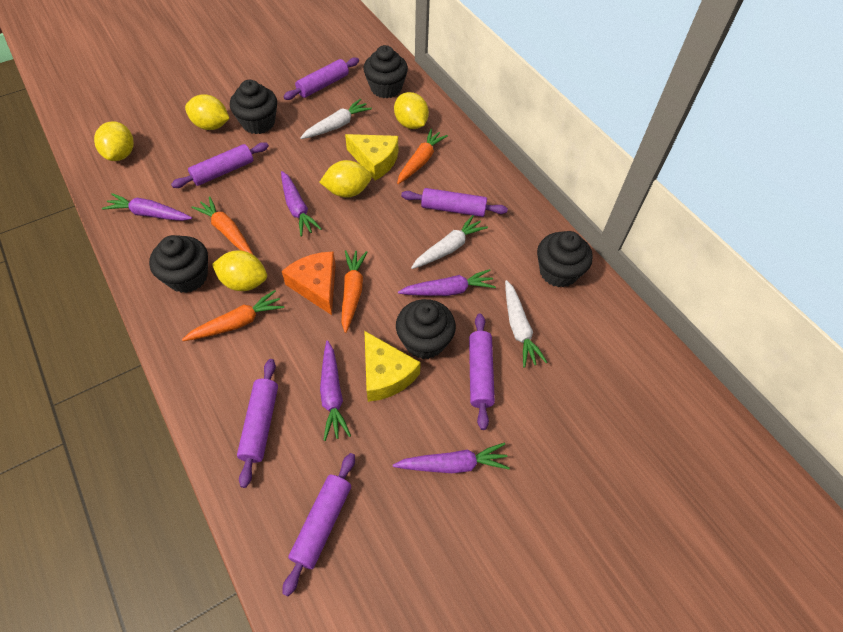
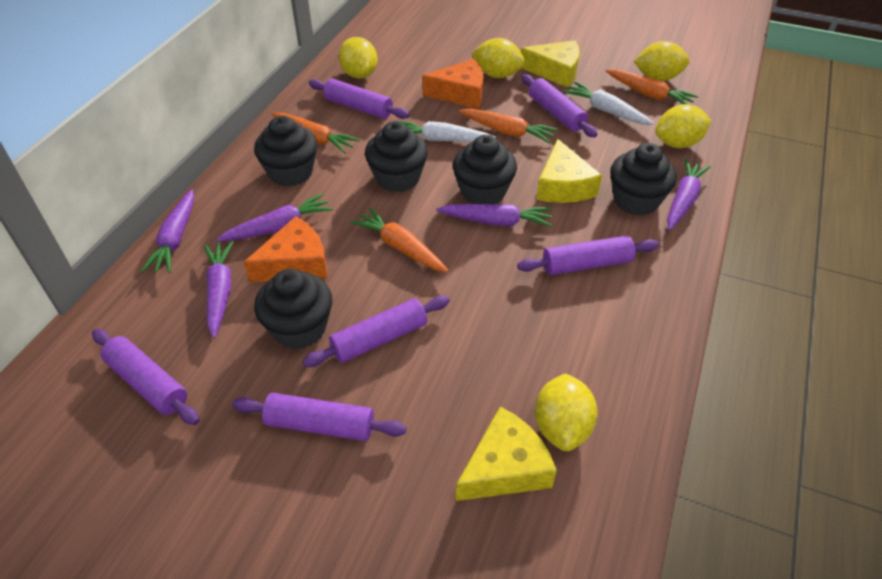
orange cheese: 1 -> 2
white carrot: 3 -> 2
yellow cheese: 2 -> 3

